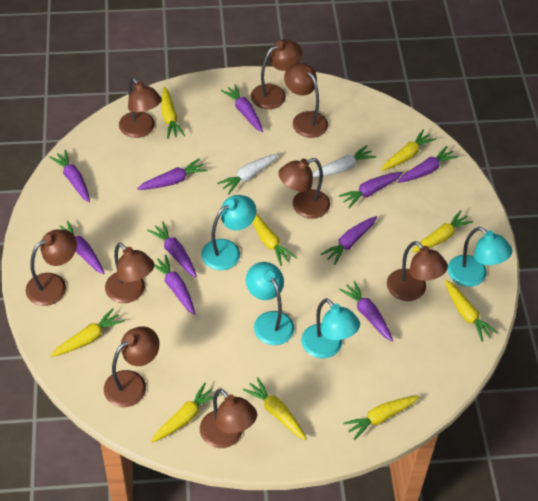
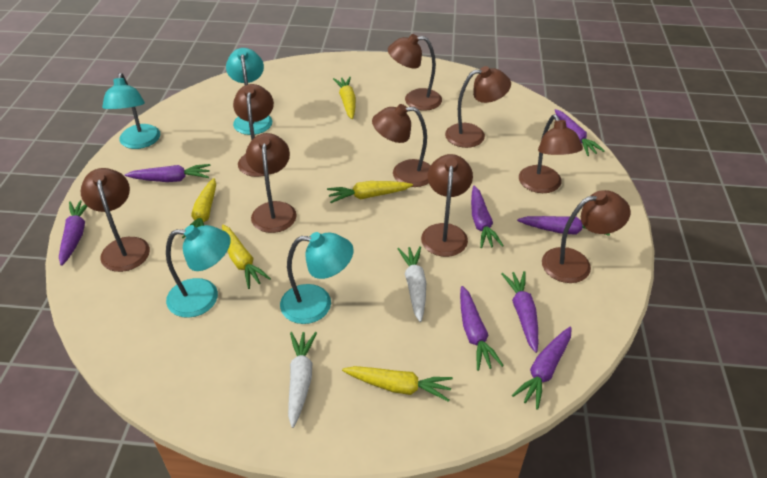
purple carrot: 10 -> 8
yellow carrot: 9 -> 5

